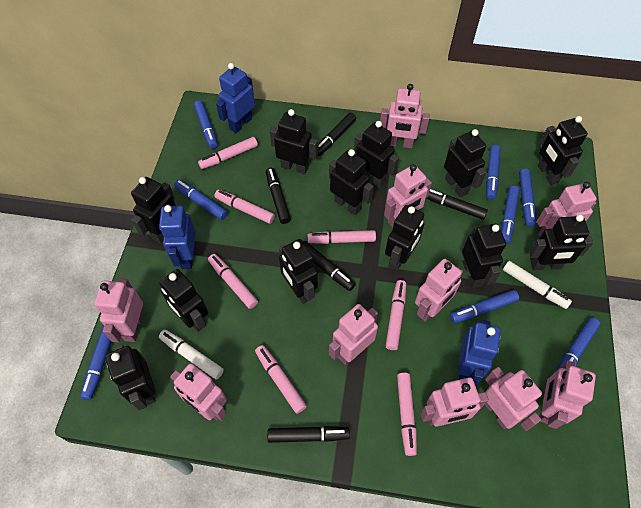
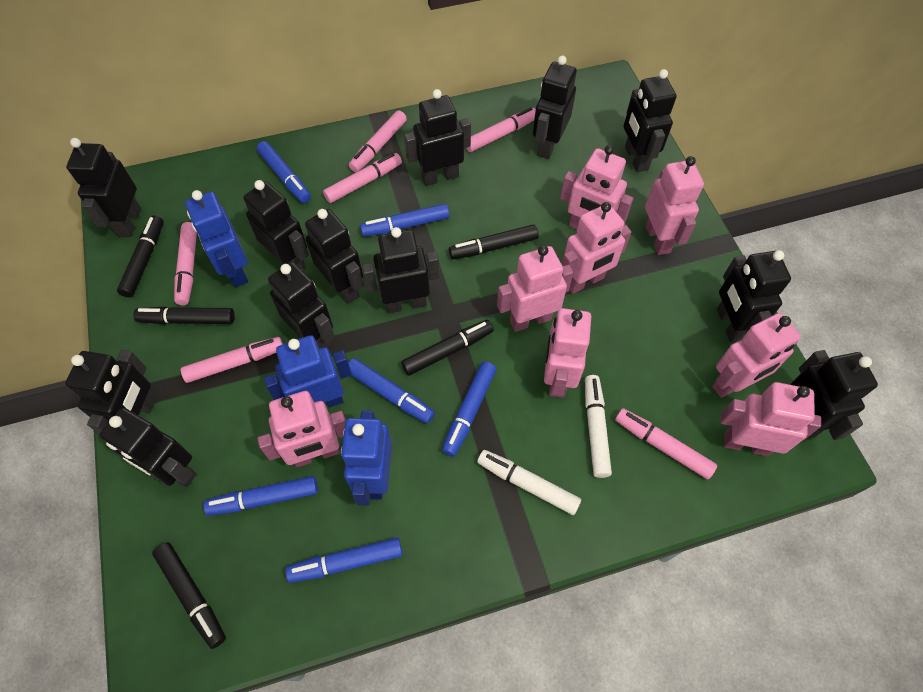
blue marker: 8 -> 6
pink marker: 7 -> 6
pink robot: 10 -> 8

